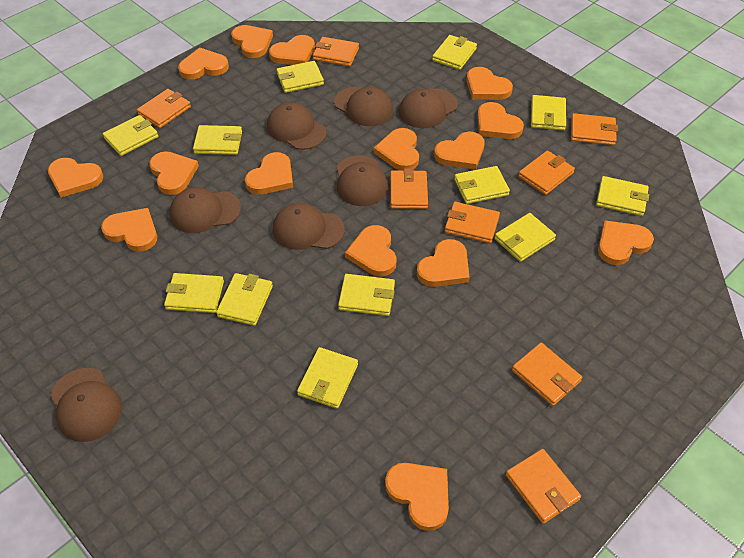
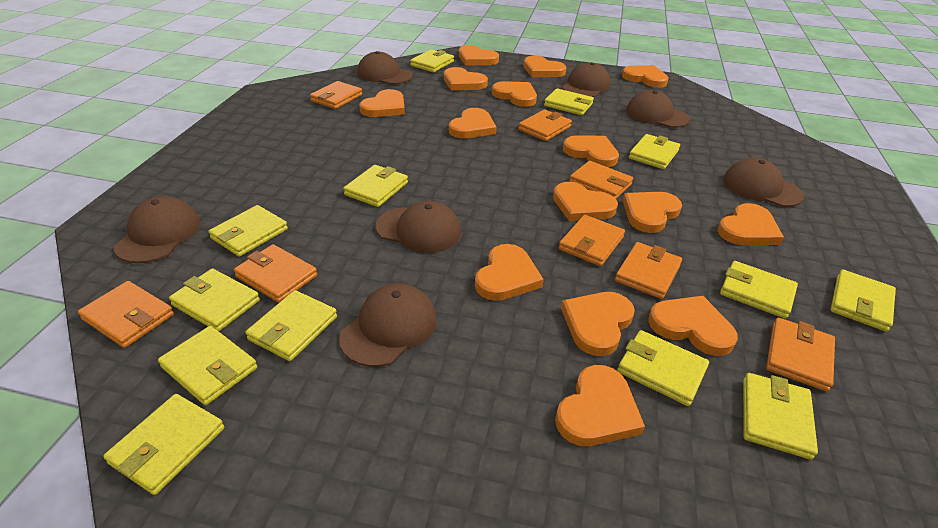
yellow wallet: 12 -> 13

